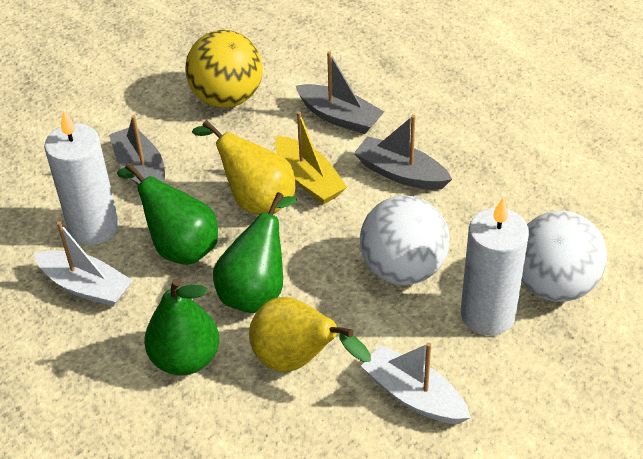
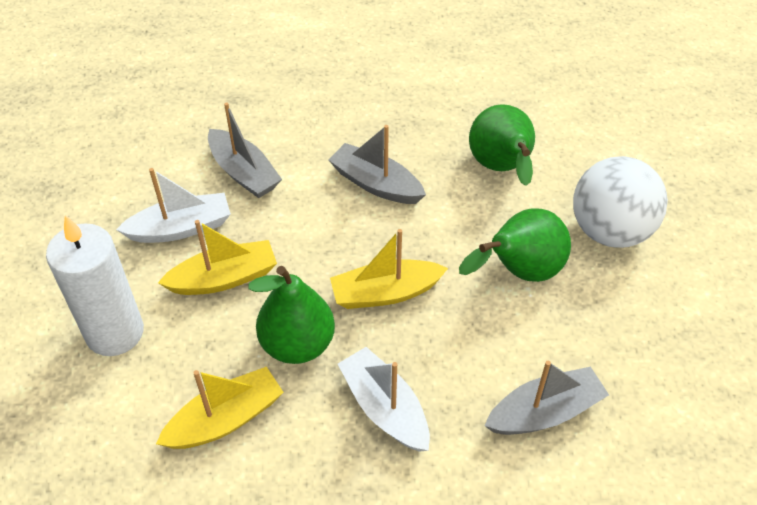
white ball: 2 -> 1
white candle: 2 -> 1
yellow ball: 1 -> 0
yellow boat: 1 -> 3
yellow pear: 2 -> 0

